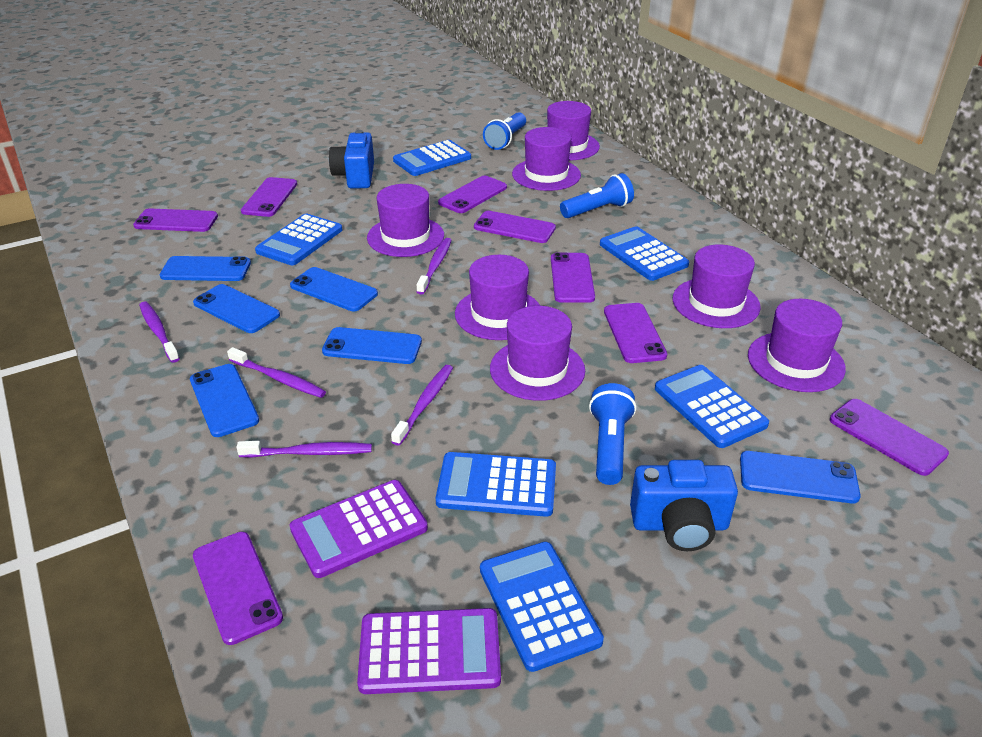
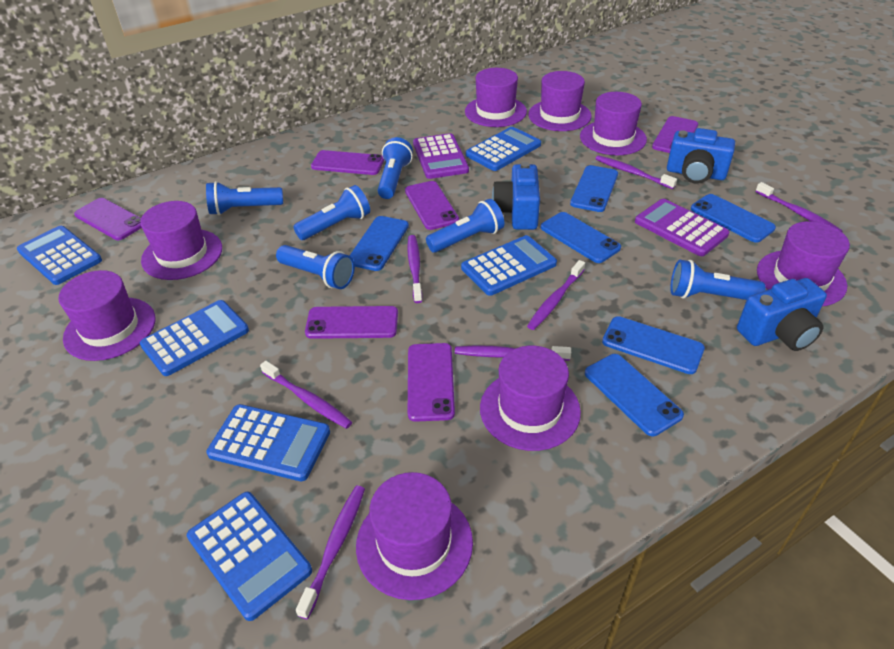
blue camera: 2 -> 3
blue flashlight: 3 -> 6
purple hat: 7 -> 8
purple phone: 8 -> 6
purple toothbrush: 5 -> 7

